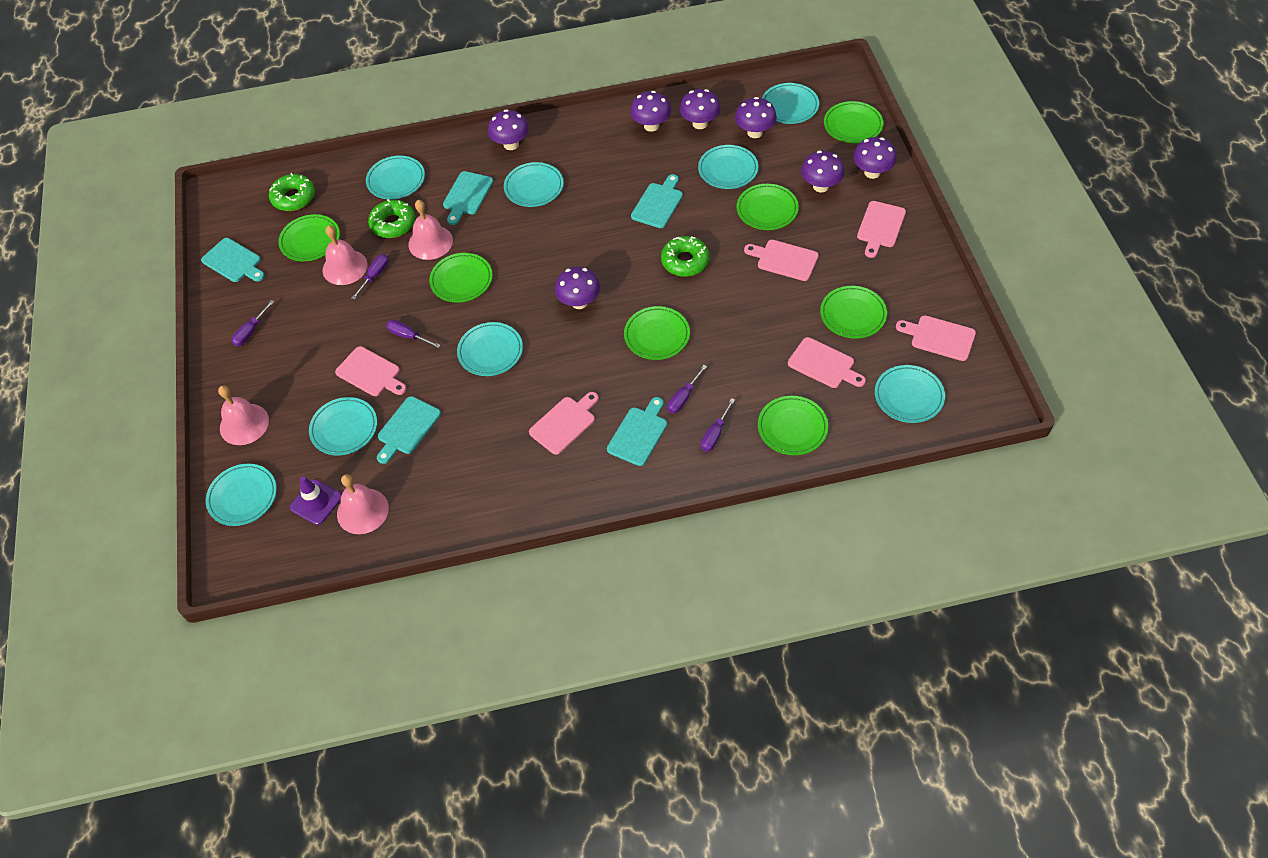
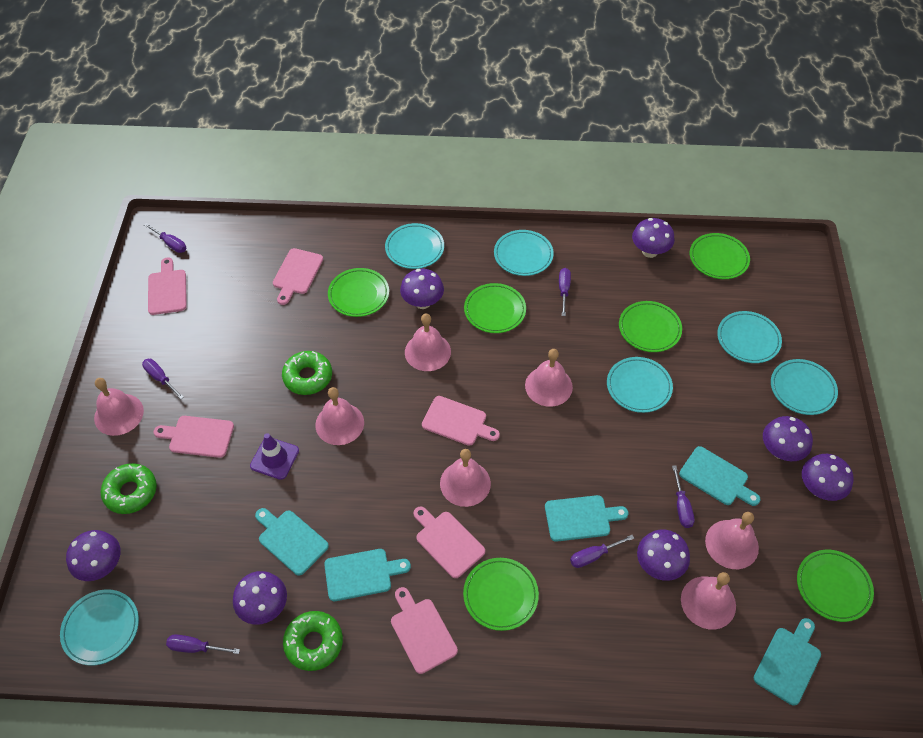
green plate: 7 -> 6
pink bell: 4 -> 7
purple screwdriver: 5 -> 6
turquoise plate: 8 -> 6

